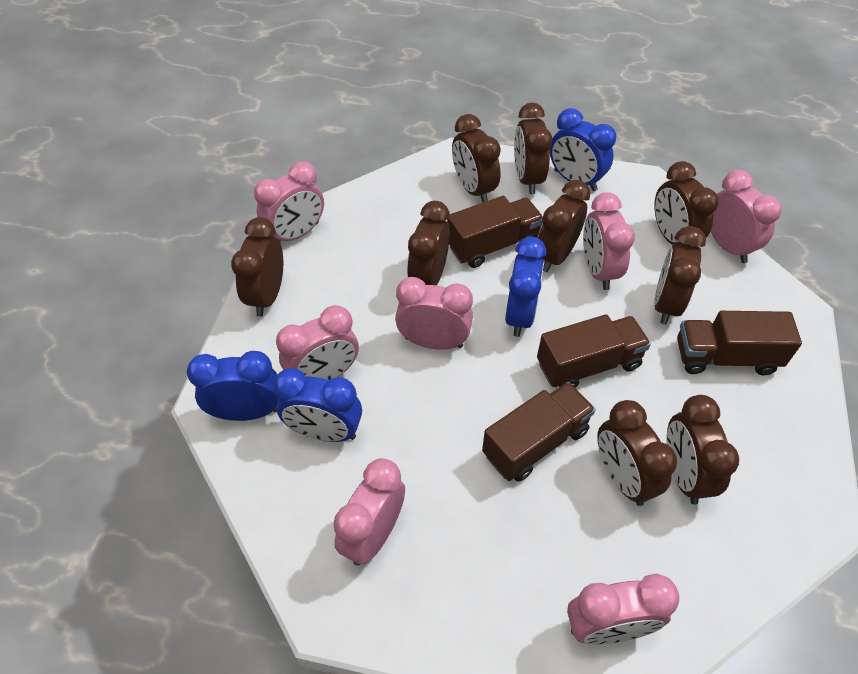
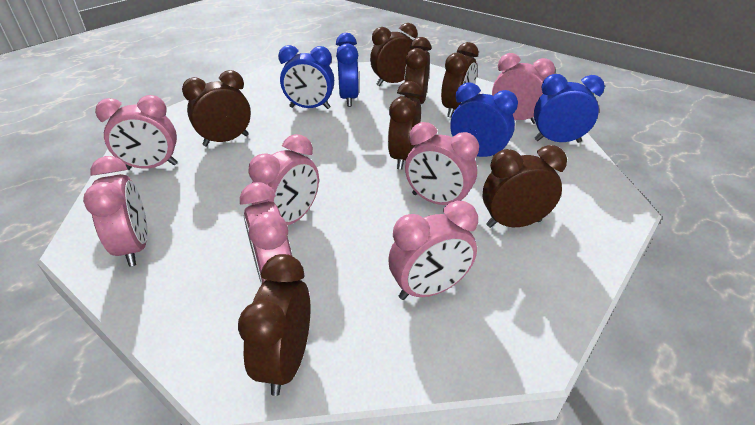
brown clock: 9 -> 7
brown truck: 4 -> 0

